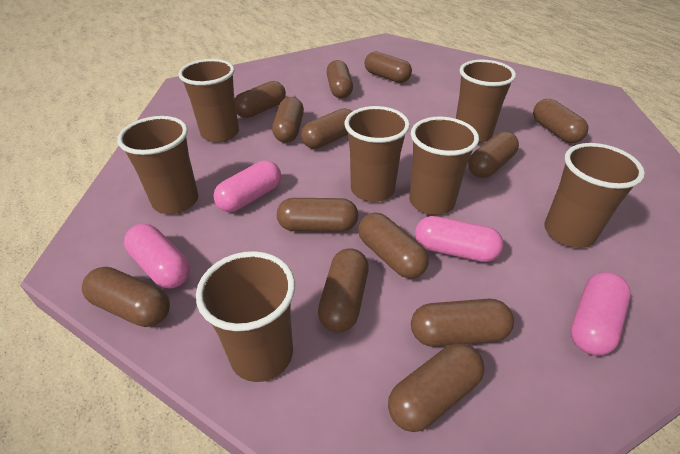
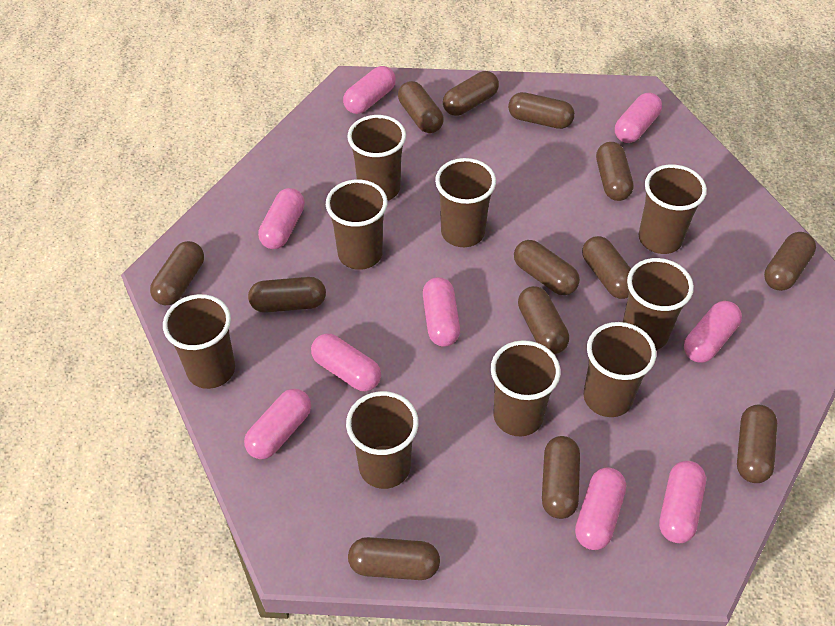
brown cup: 7 -> 9
pink capsule: 4 -> 9

